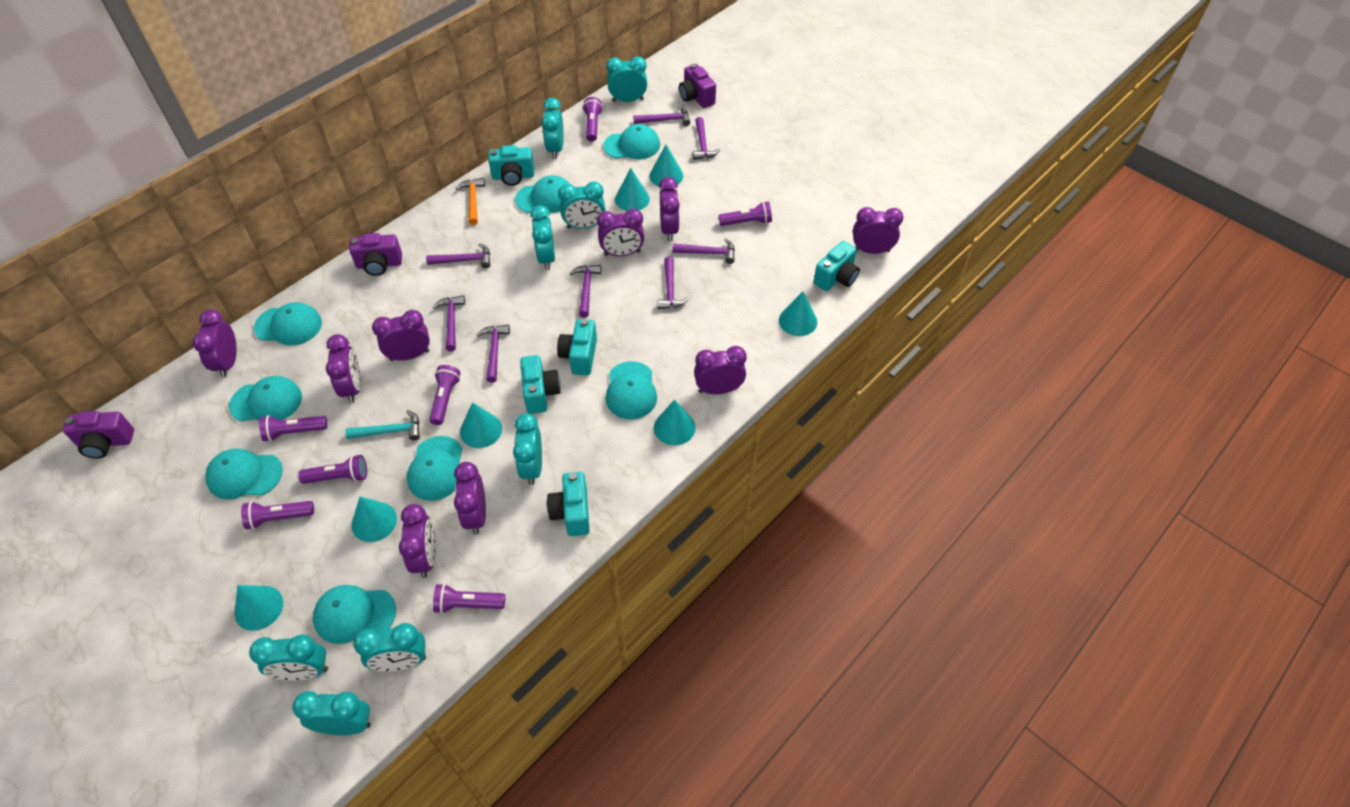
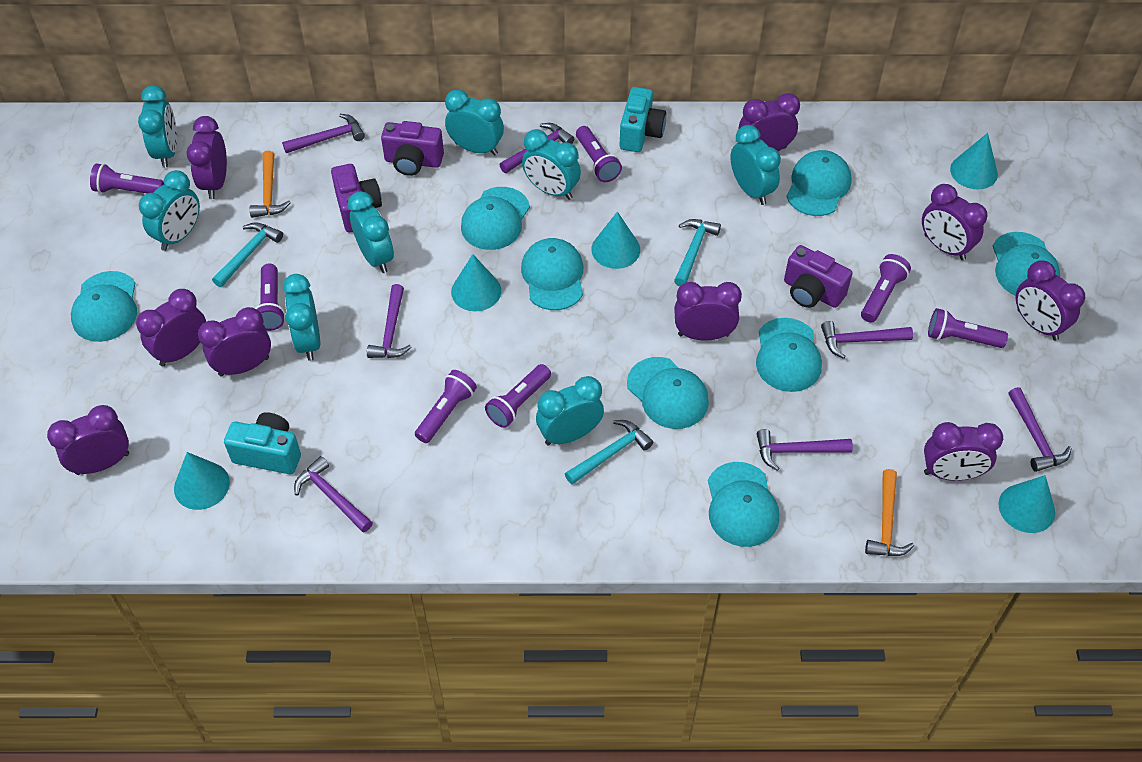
orange hammer: 1 -> 2
purple hammer: 8 -> 7
turquoise camera: 5 -> 2
turquoise cone: 7 -> 5
turquoise hammer: 1 -> 3

